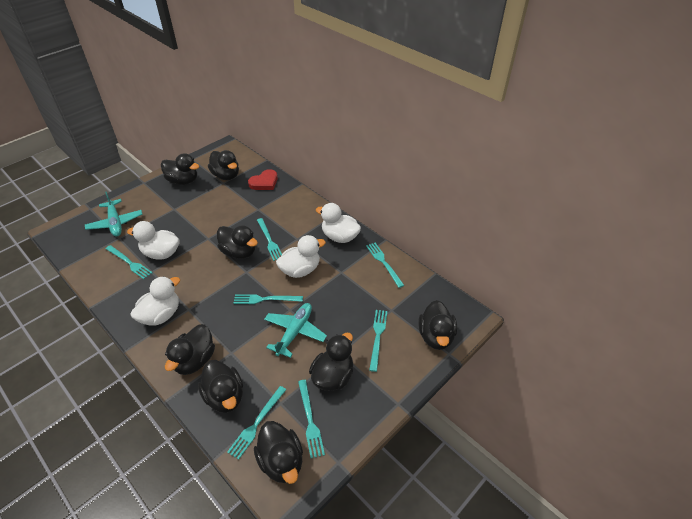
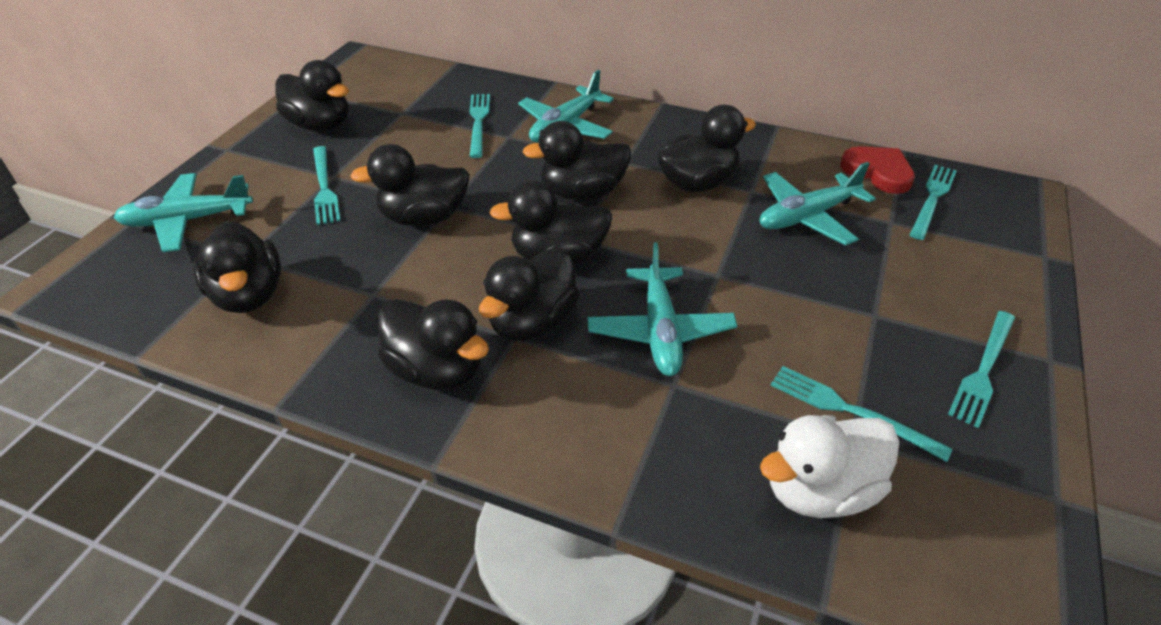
turquoise fork: 7 -> 5
turquoise plane: 2 -> 4
white duck: 4 -> 1

